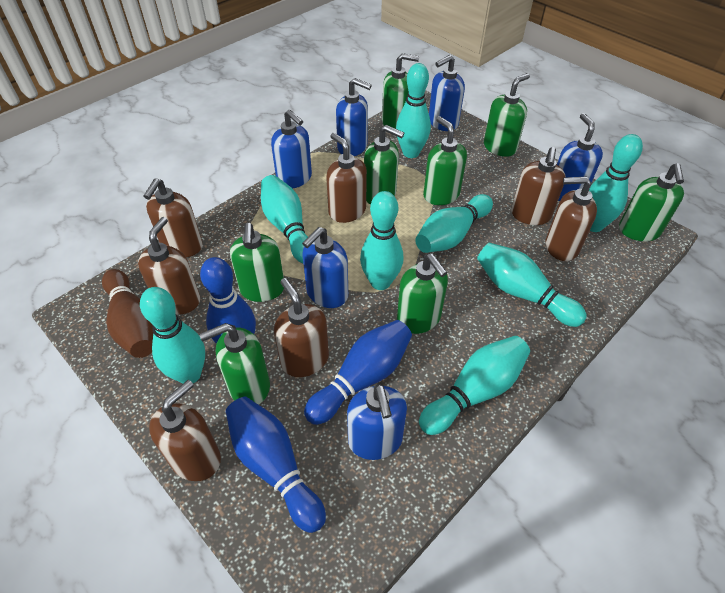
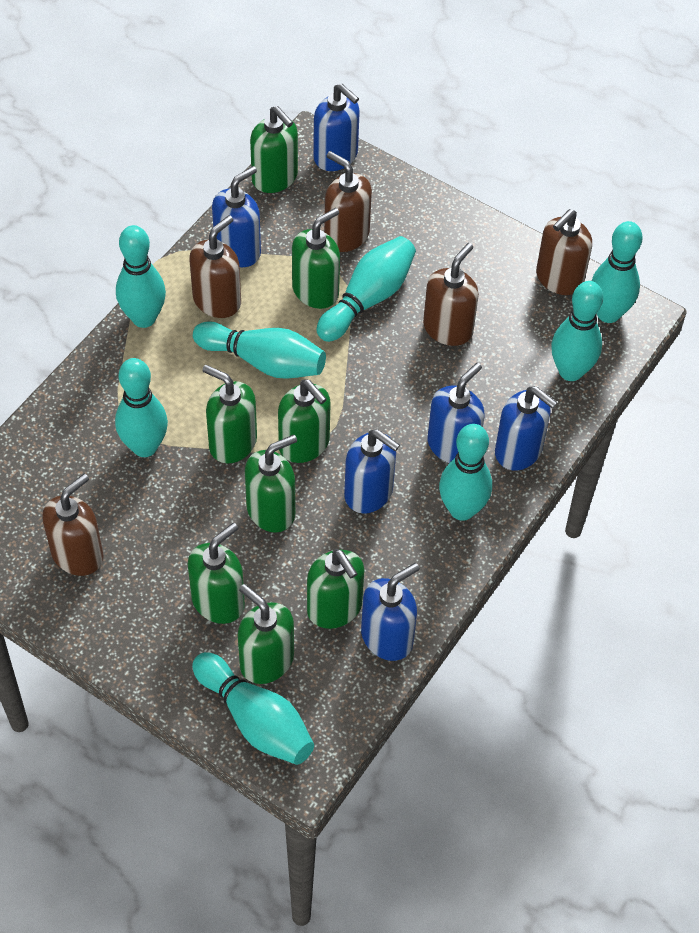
blue bowling pin: 3 -> 0
brown bowling pin: 1 -> 0
brown soap dispenser: 7 -> 5

